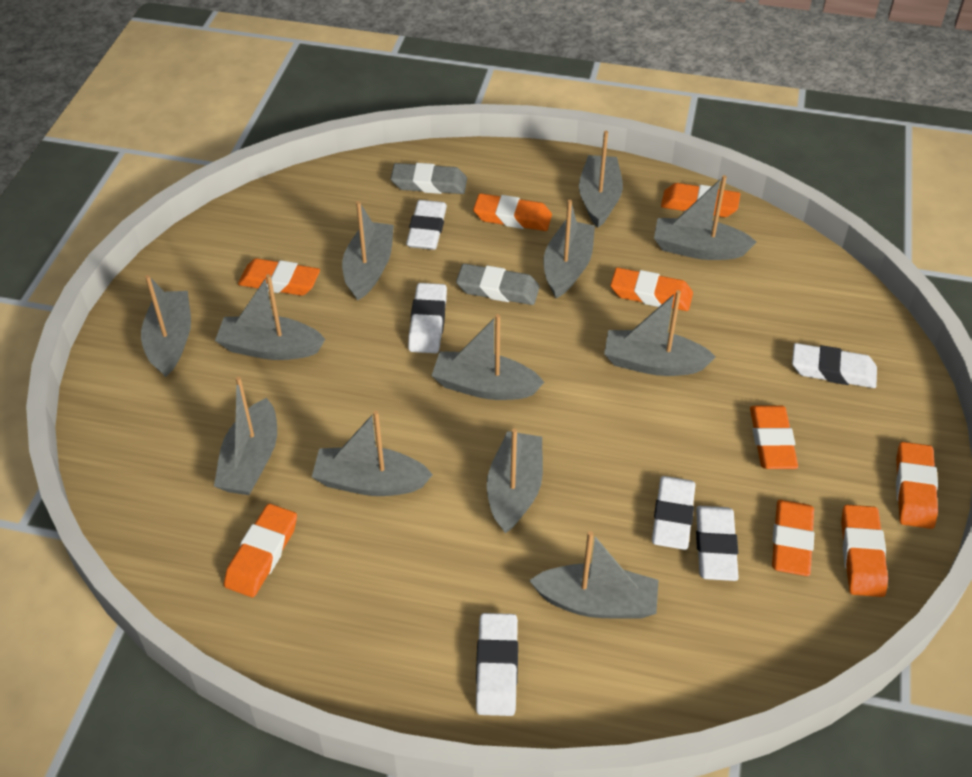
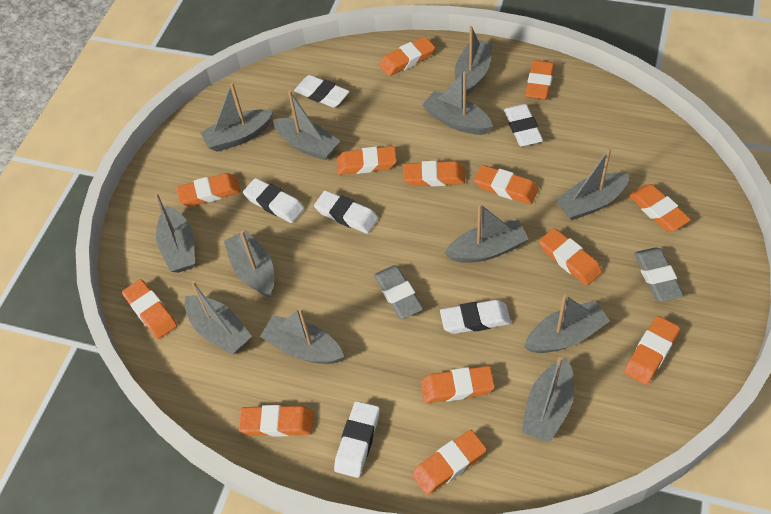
orange eraser: 9 -> 13

